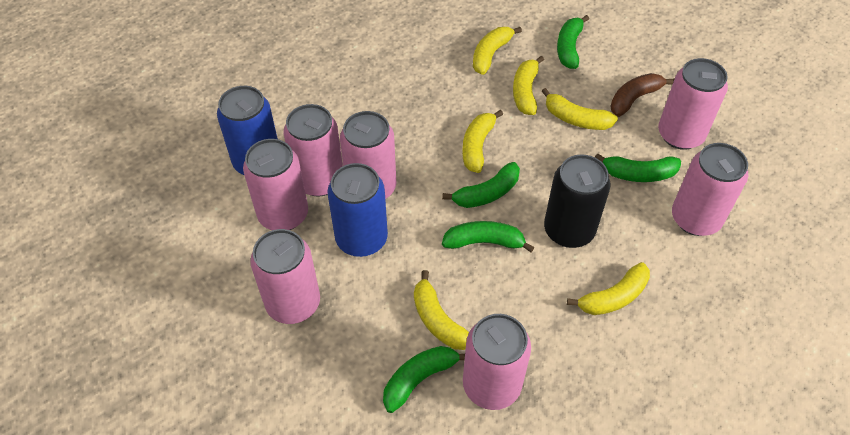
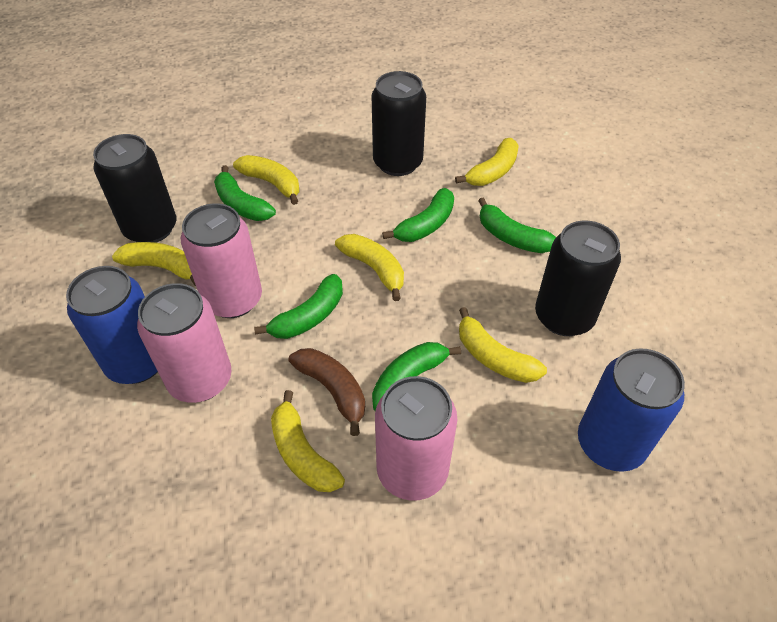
black can: 1 -> 3
pink can: 7 -> 3

